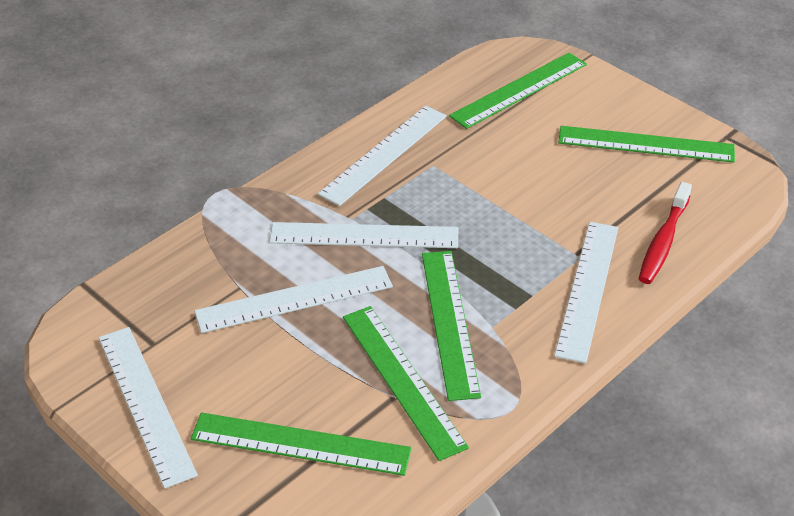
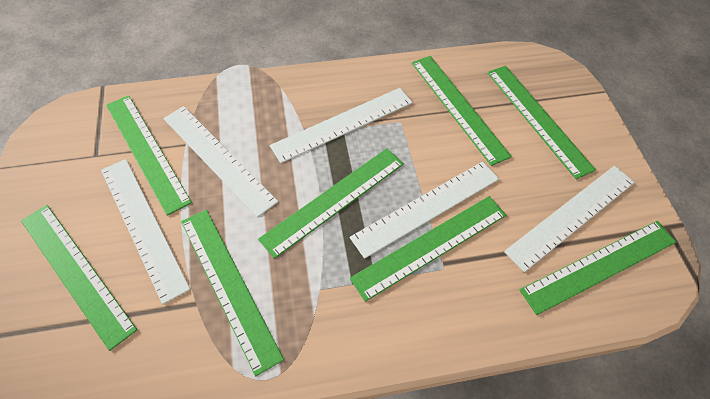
green ruler: 5 -> 8
red toothbrush: 1 -> 0

